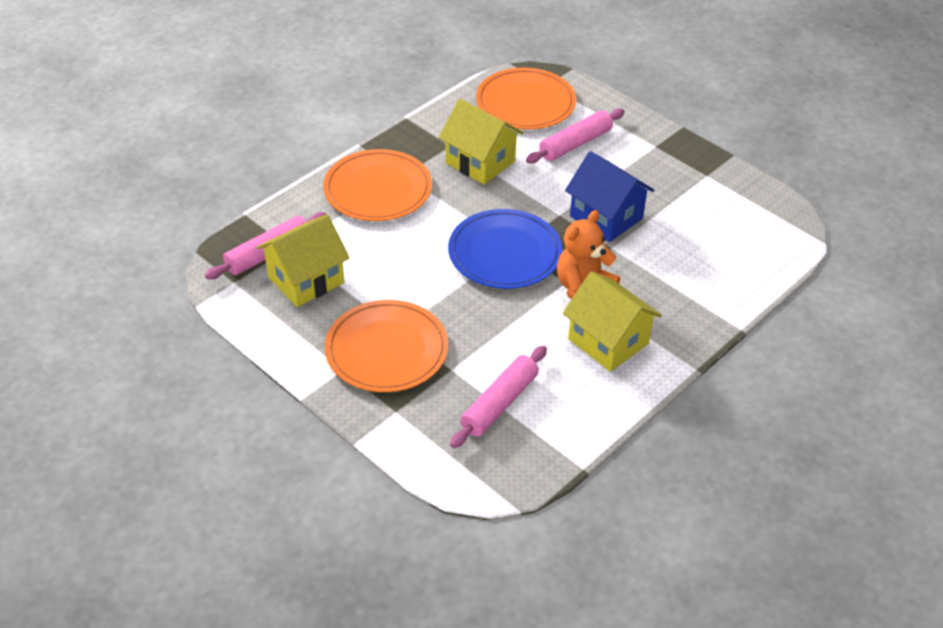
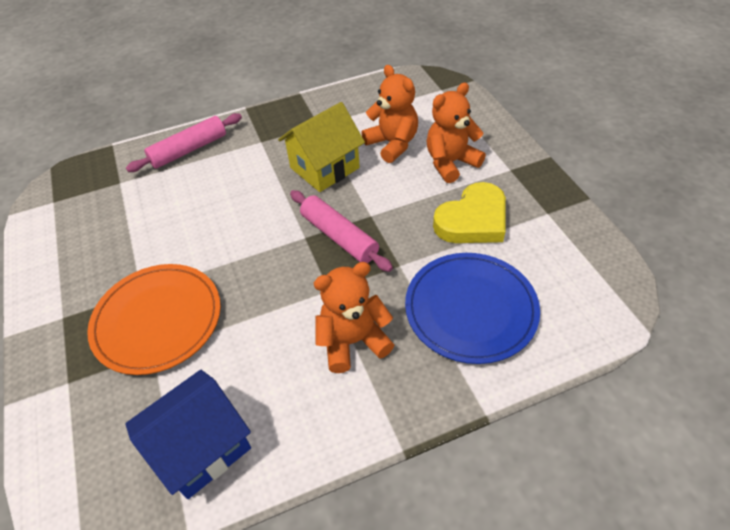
orange plate: 3 -> 1
orange teddy bear: 1 -> 3
pink rolling pin: 3 -> 2
yellow heart: 0 -> 1
yellow house: 3 -> 1

